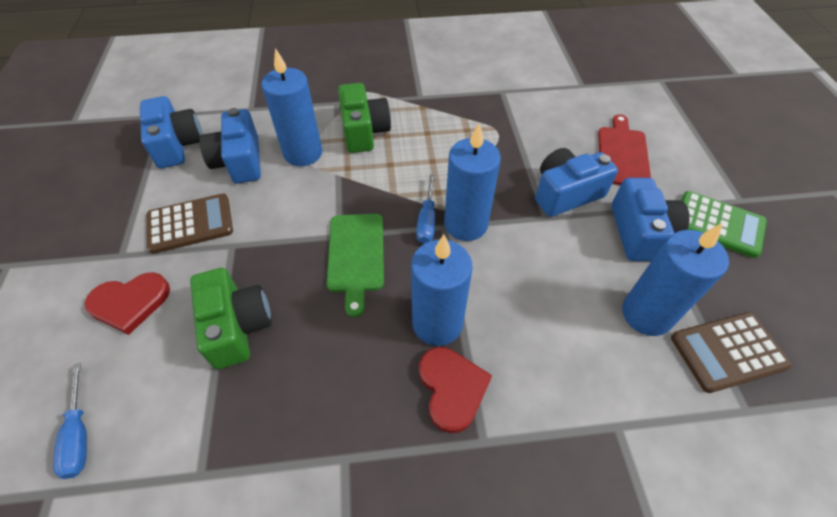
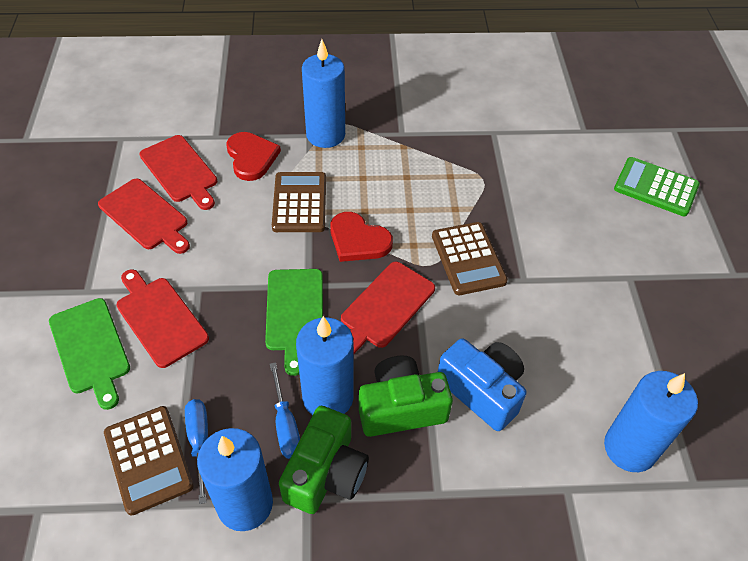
blue camera: 4 -> 1
brown calculator: 2 -> 3
green cutting board: 1 -> 2
red cutting board: 1 -> 4

